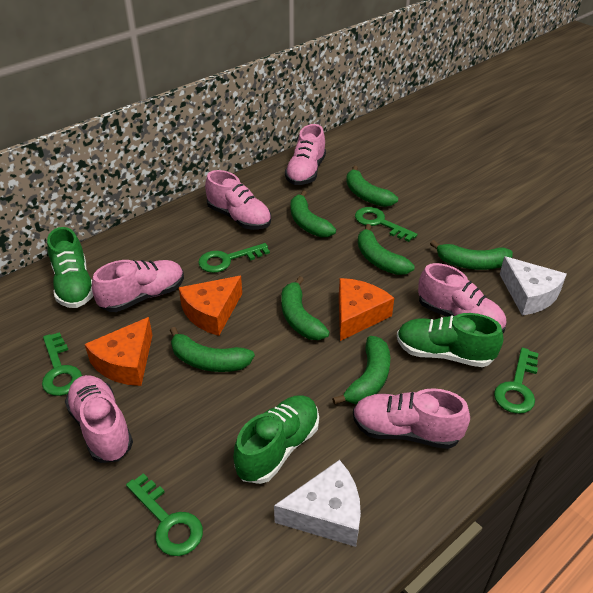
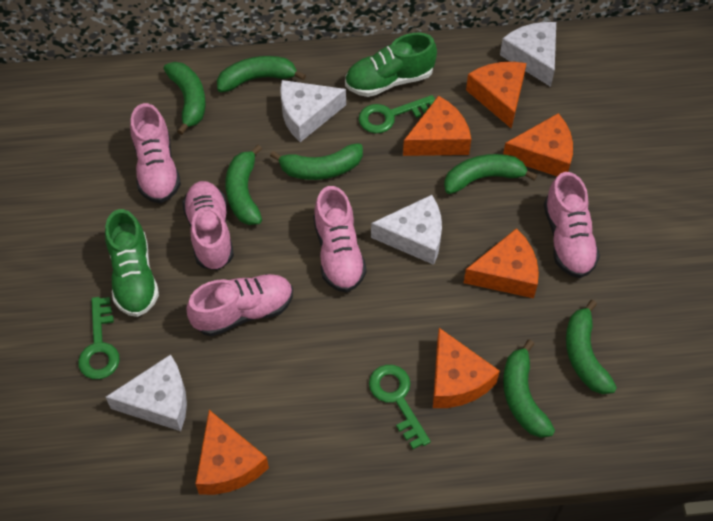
green key: 5 -> 3
green shoe: 3 -> 2
orange cheese: 3 -> 6
pink shoe: 6 -> 5
white cheese: 2 -> 4

